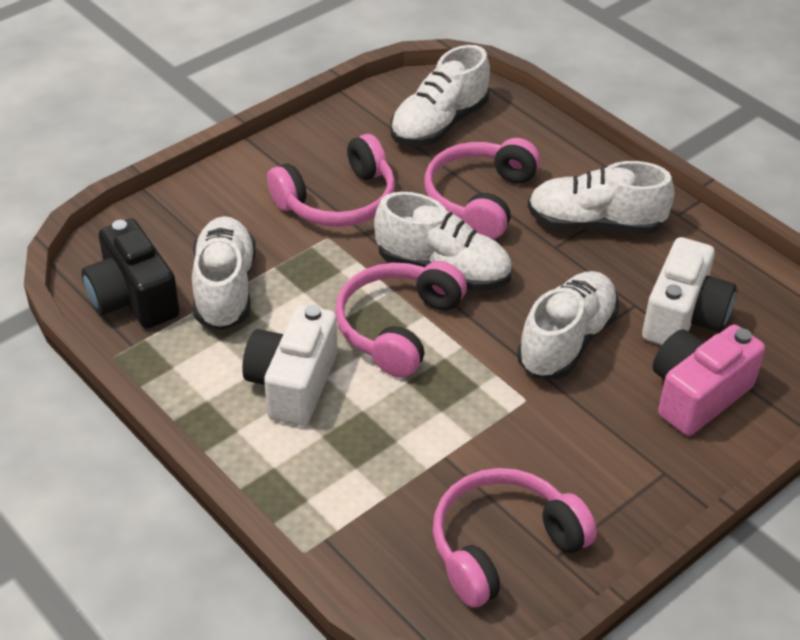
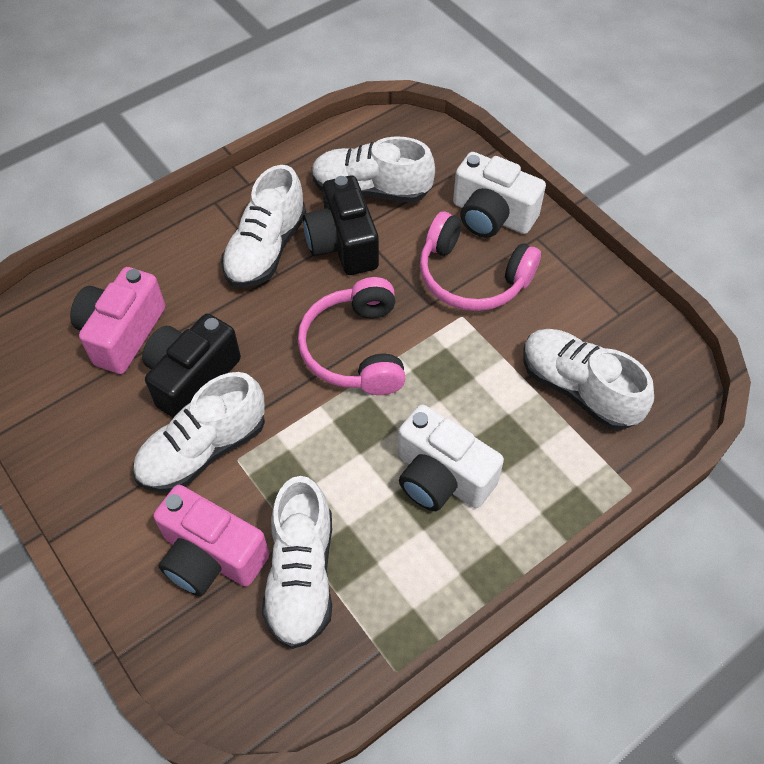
black camera: 1 -> 2
pink camera: 1 -> 2
pink headphones: 4 -> 2

